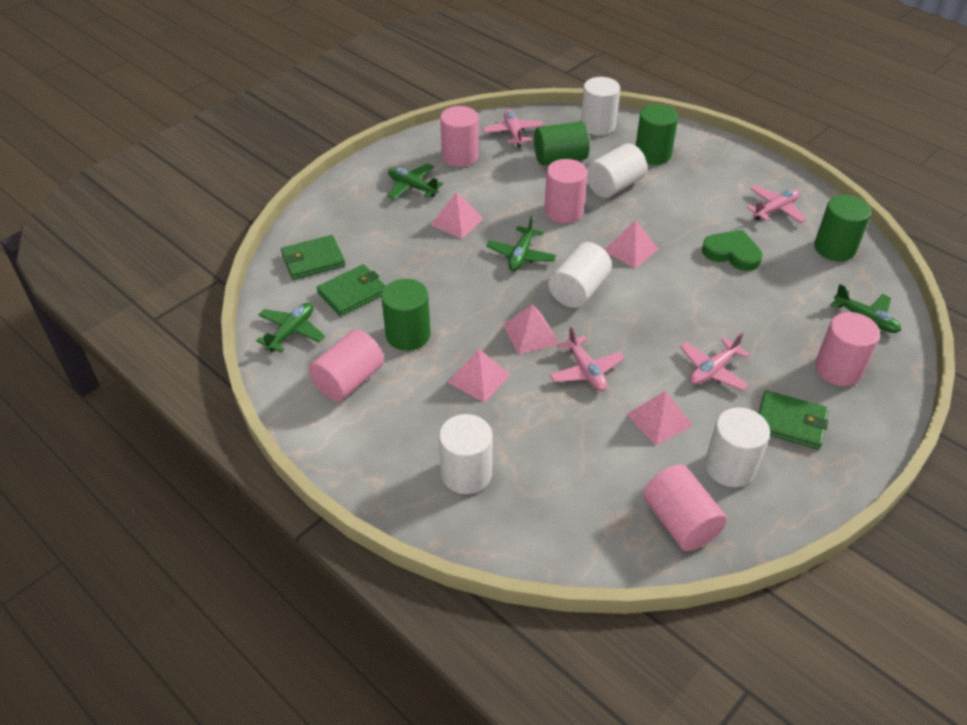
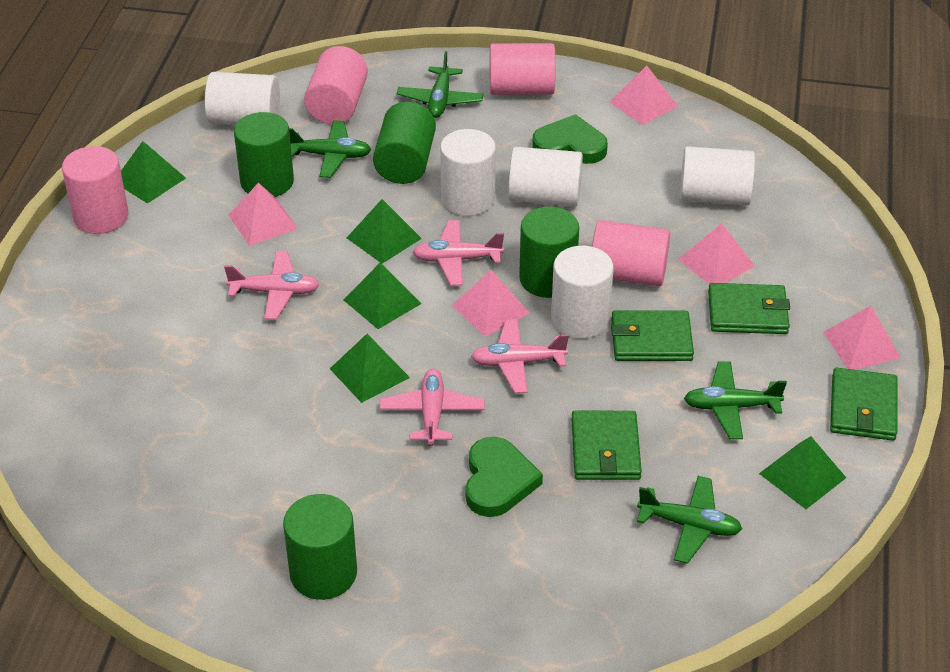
green heart: 1 -> 2
green pyramid: 0 -> 5
green wallet: 3 -> 4
pink cylinder: 5 -> 4

